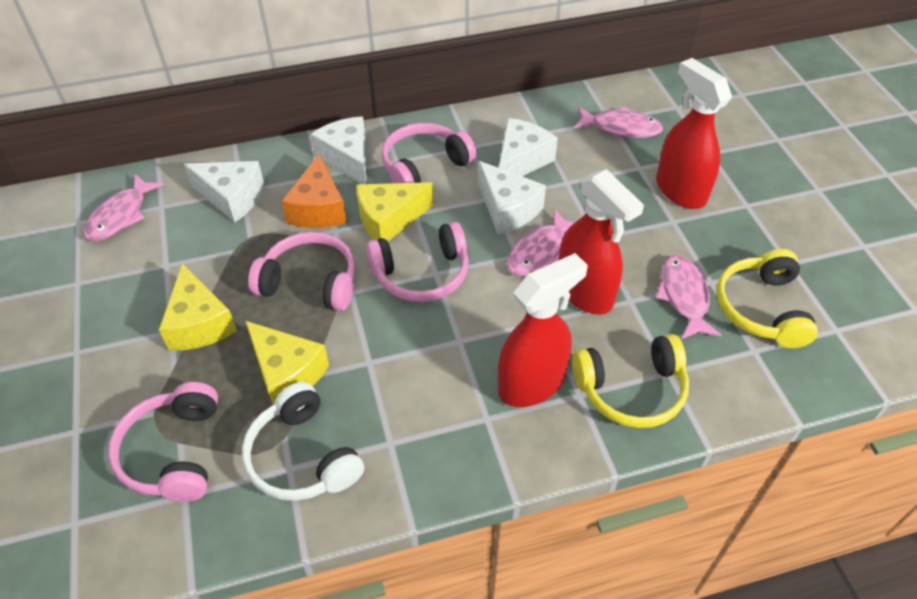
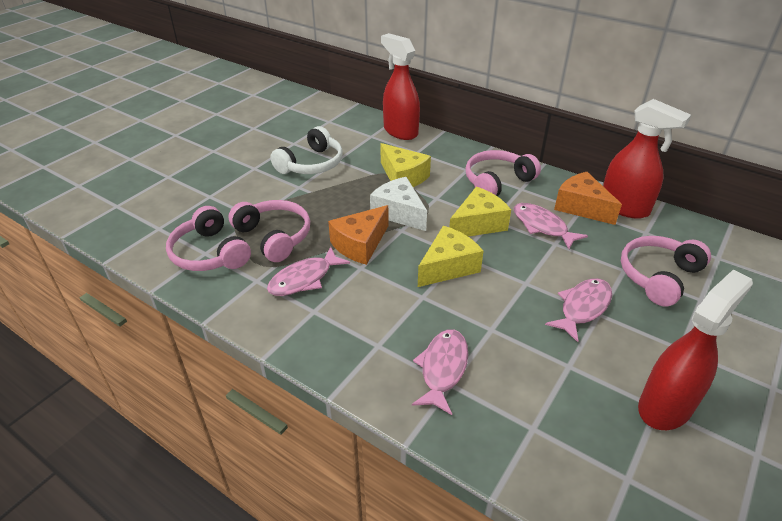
orange cheese: 1 -> 2
white cheese: 4 -> 1
yellow headphones: 2 -> 0

